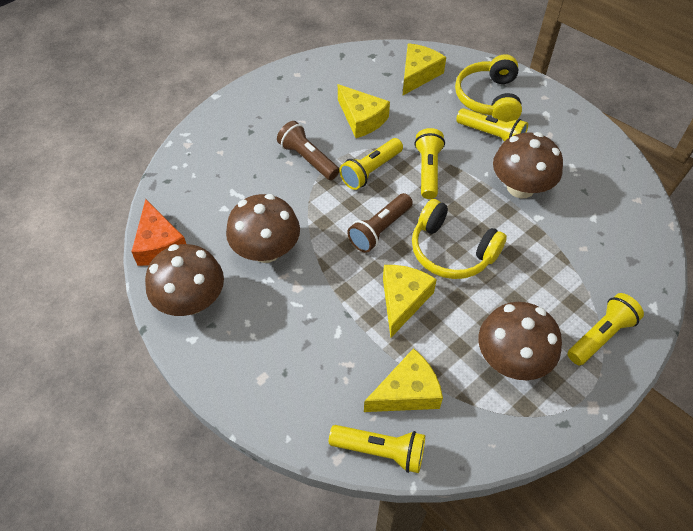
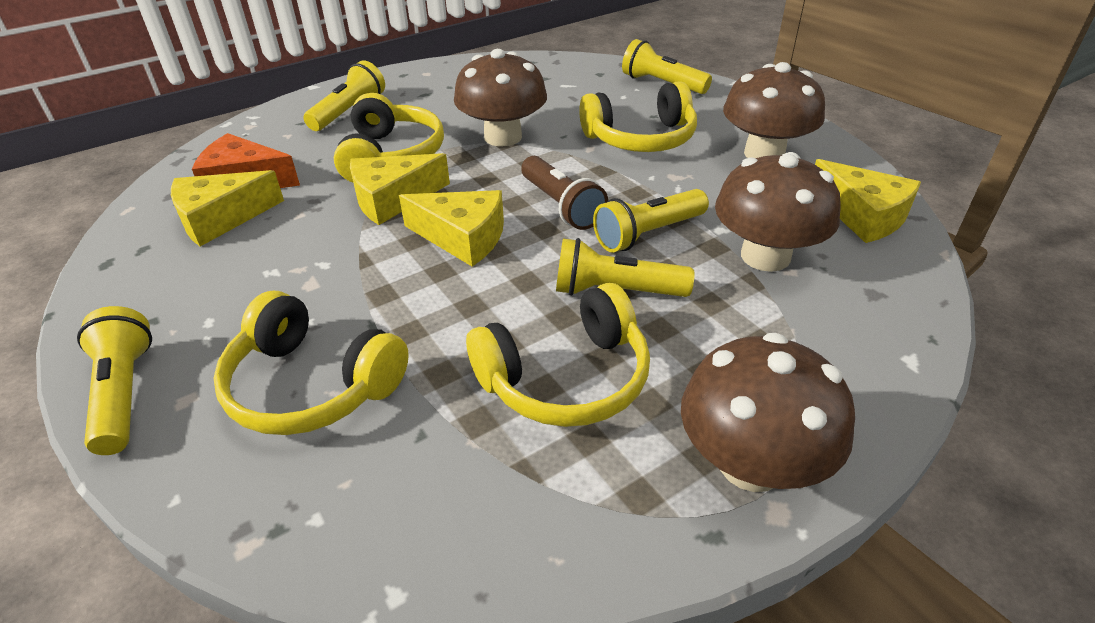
brown flashlight: 2 -> 1
yellow headphones: 2 -> 4

